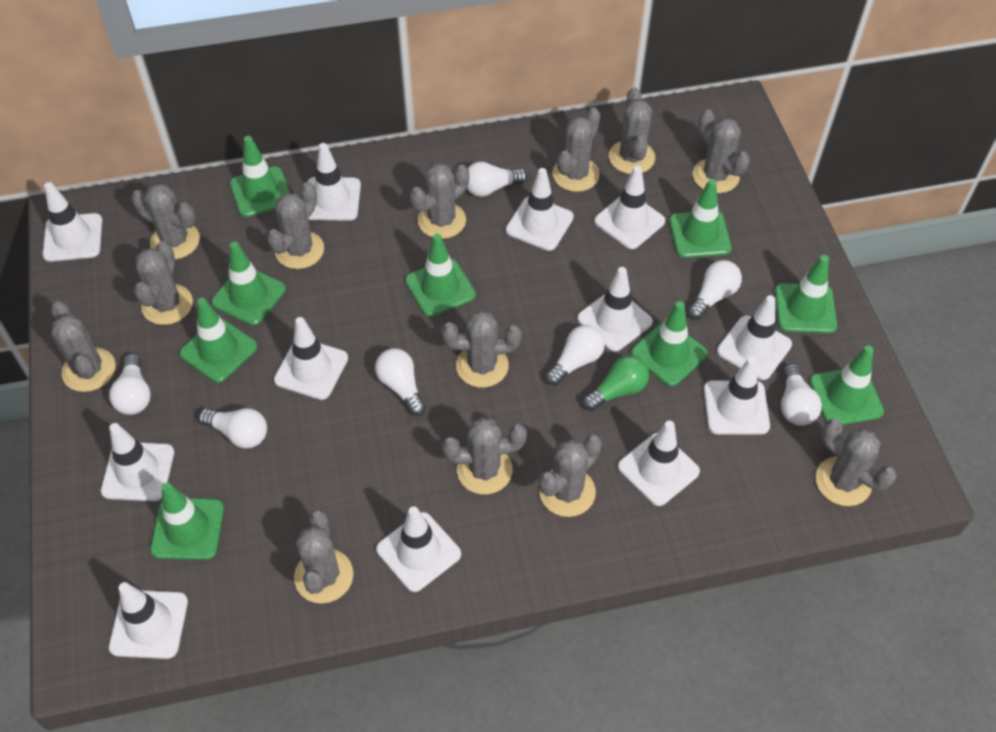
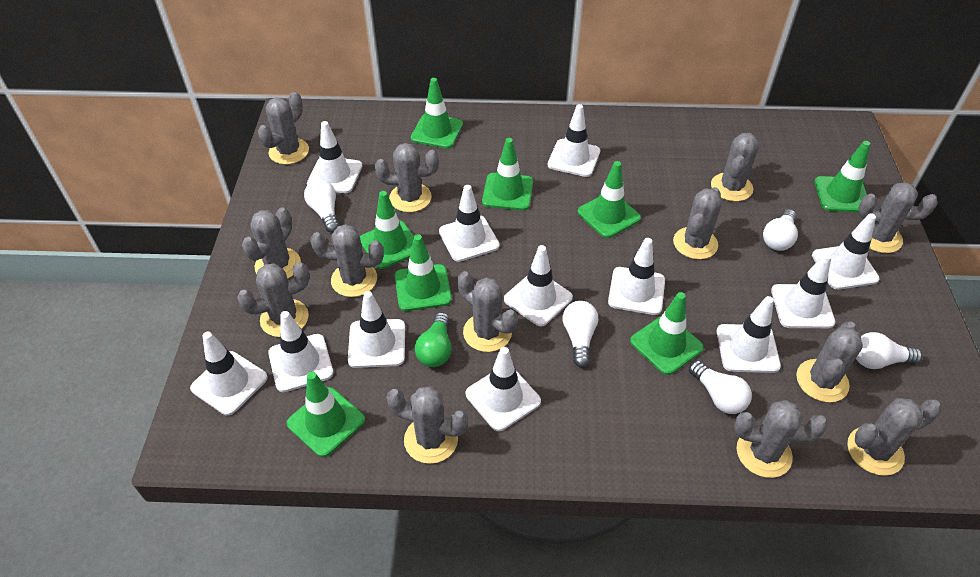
green traffic cone: 9 -> 8
white light bulb: 7 -> 5

